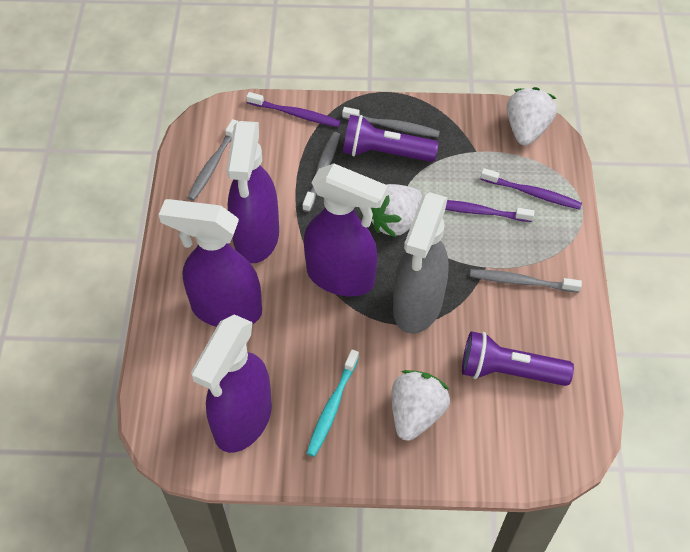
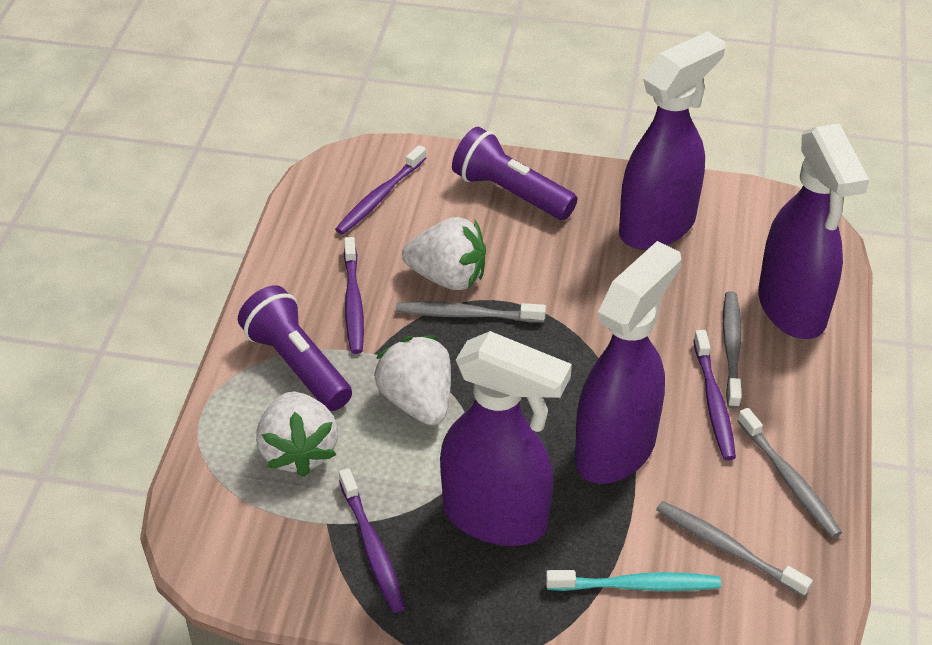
grey spray bottle: 1 -> 0
purple toothbrush: 3 -> 4

